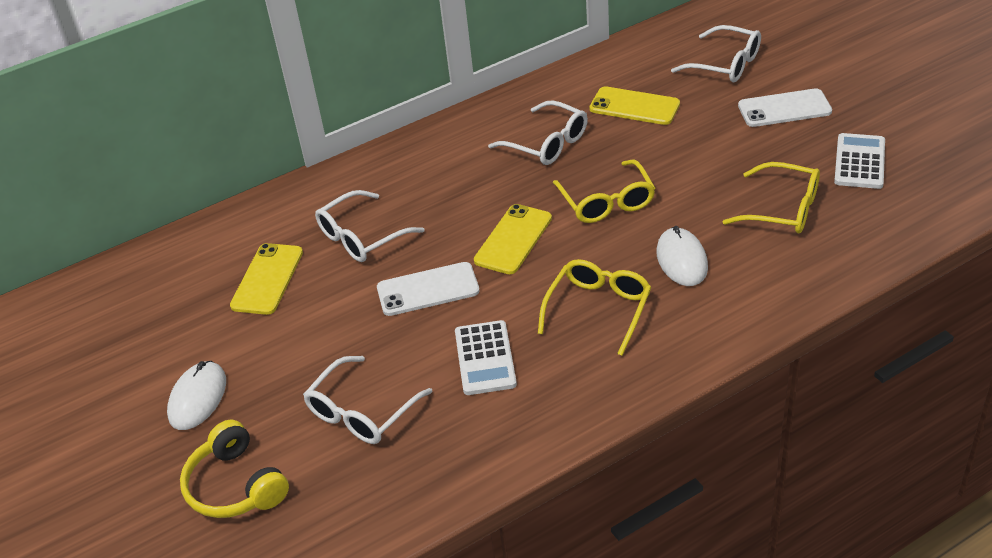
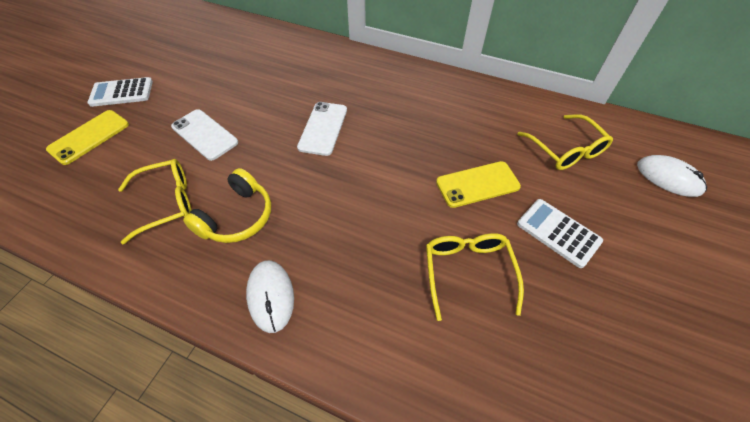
white glasses: 4 -> 0
yellow phone: 3 -> 2

